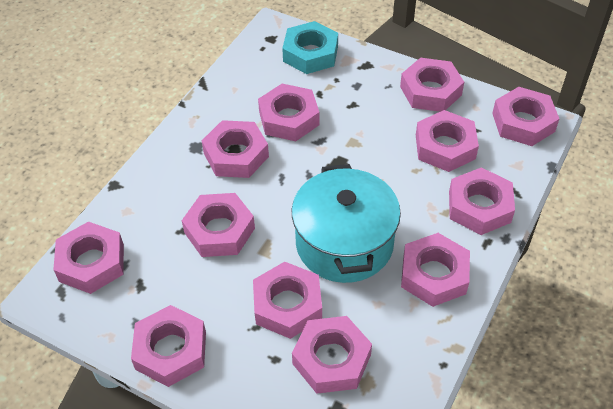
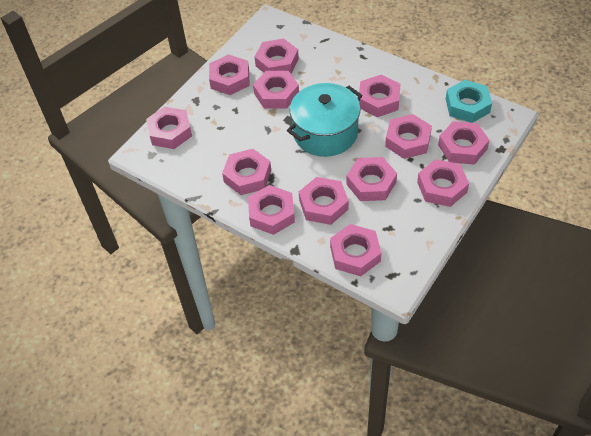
pink nut: 12 -> 13

